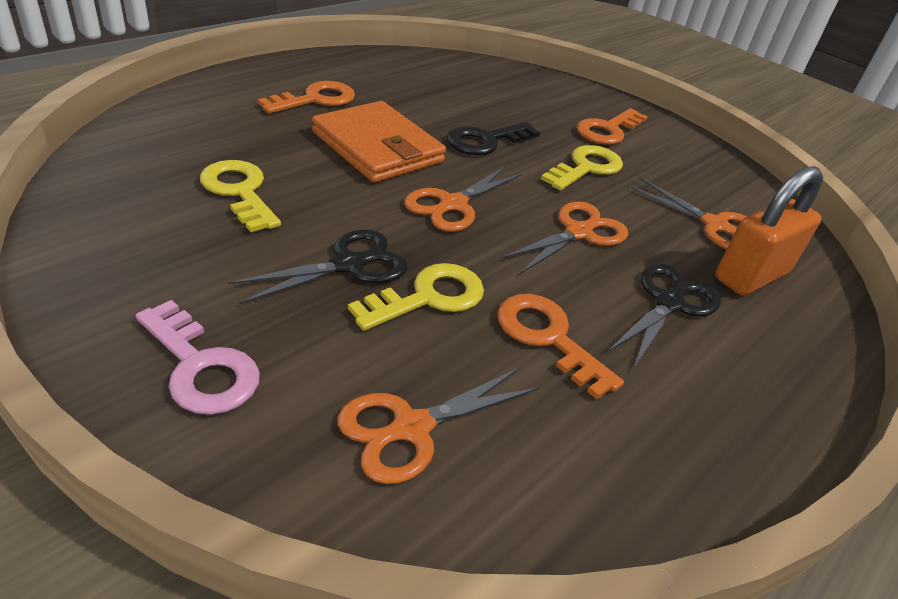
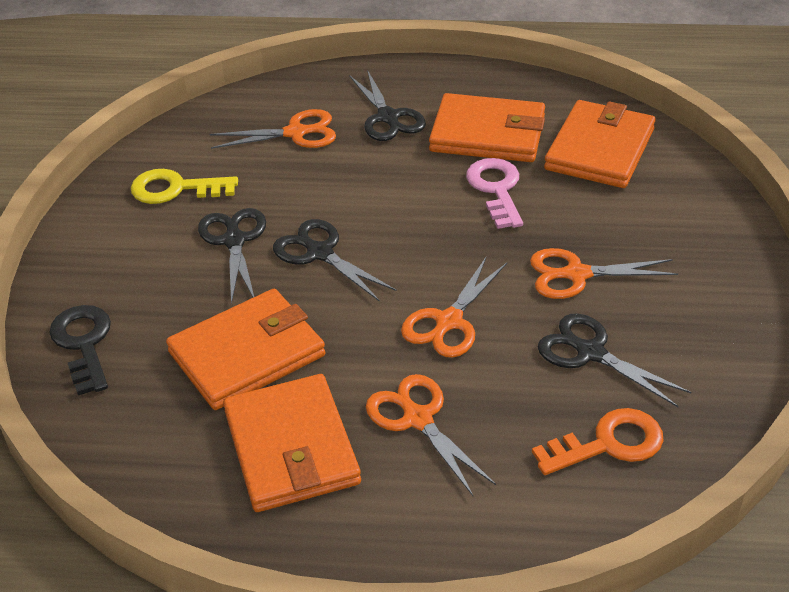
black scissors: 2 -> 4
orange key: 3 -> 1
orange padlock: 1 -> 0
orange wallet: 1 -> 4
yellow key: 3 -> 1

